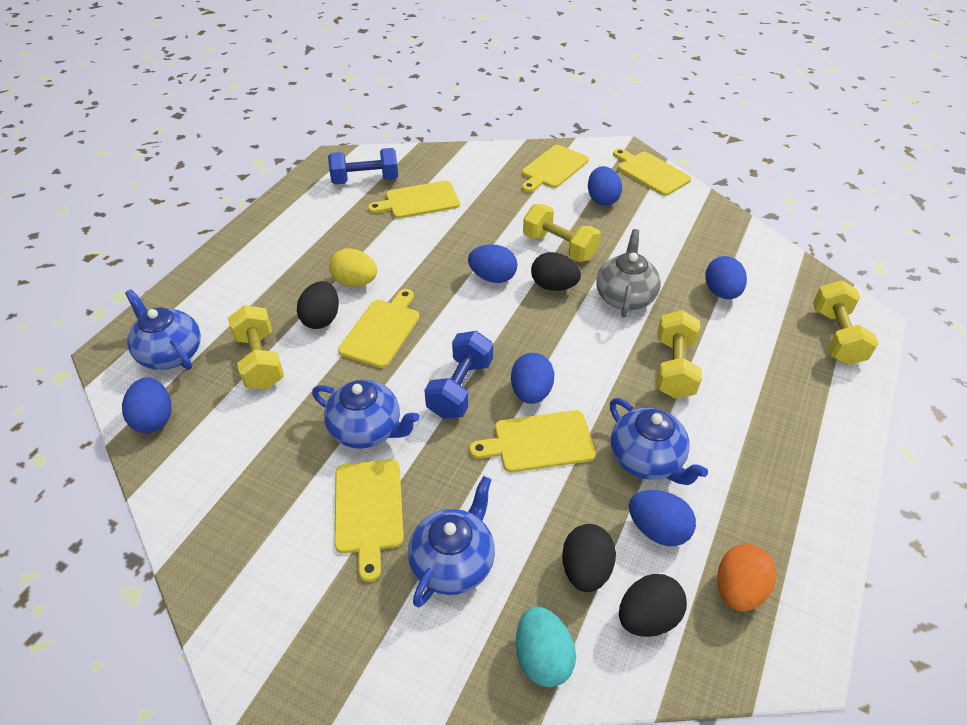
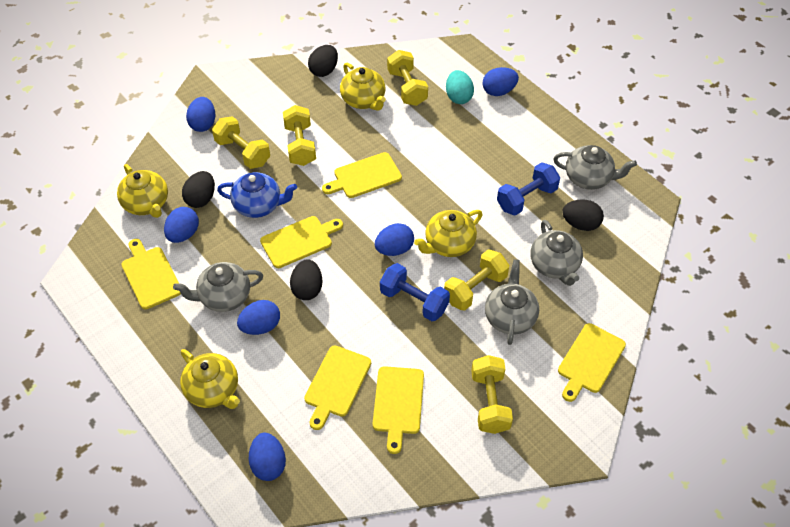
blue teapot: 4 -> 1
grey teapot: 1 -> 4
orange egg: 1 -> 0
yellow dumbbell: 4 -> 5
yellow egg: 1 -> 0
yellow teapot: 0 -> 4

